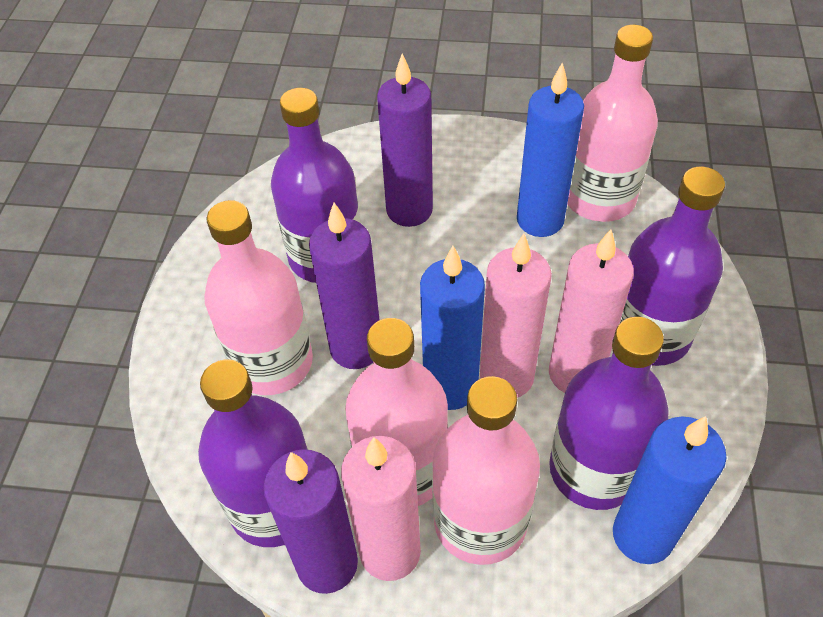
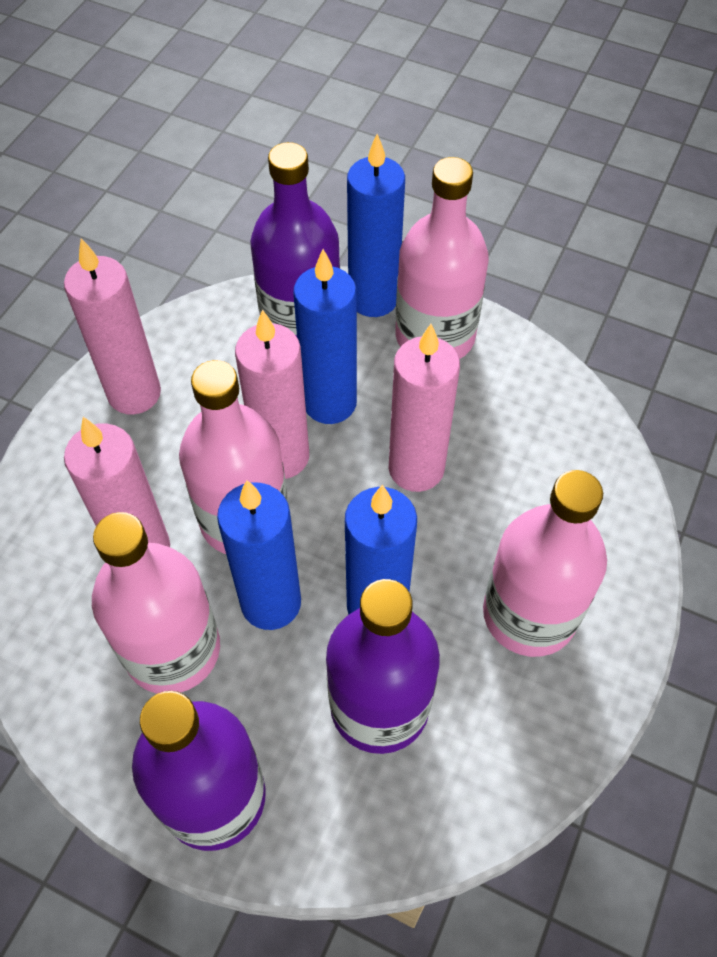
blue candle: 3 -> 4
pink candle: 3 -> 4
purple bottle: 4 -> 3
purple candle: 3 -> 0

